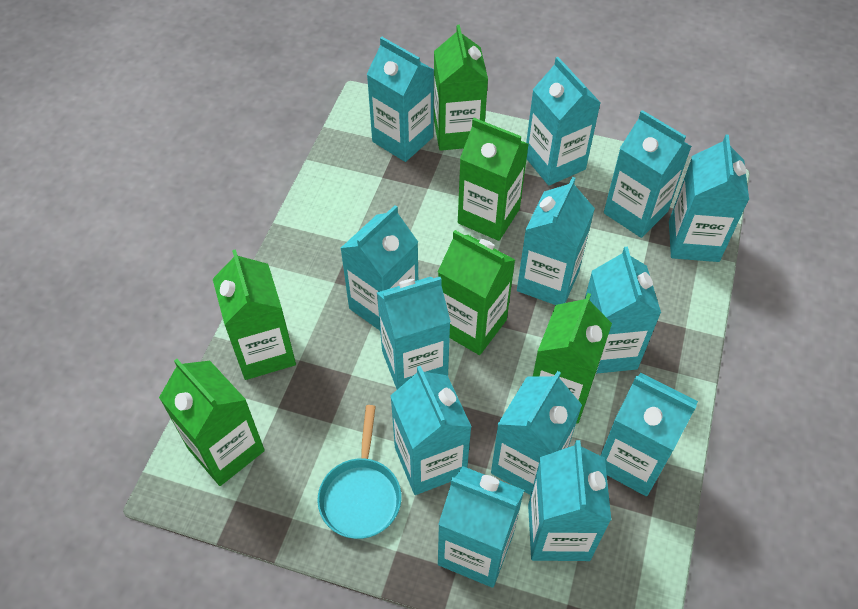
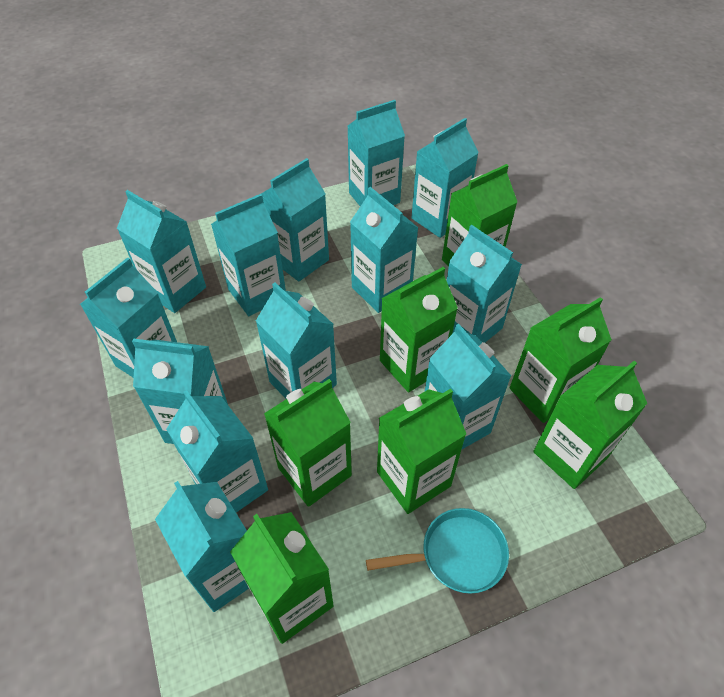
green carton: 6 -> 7

